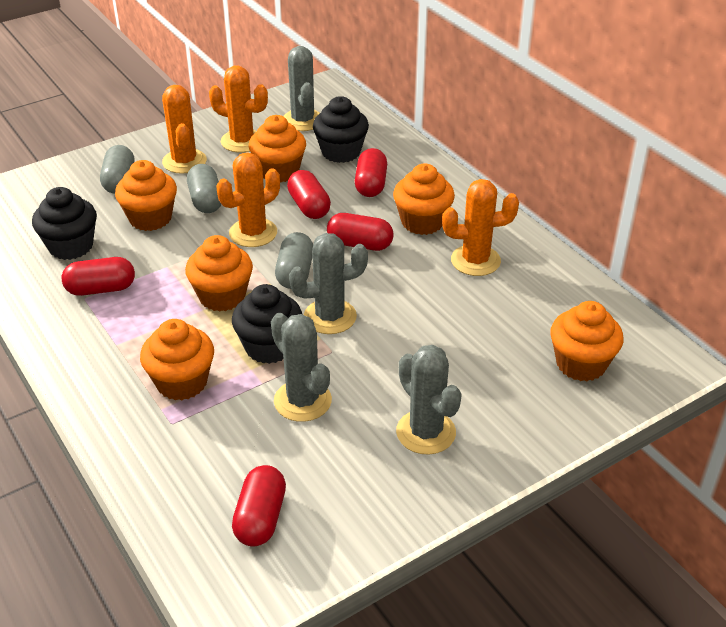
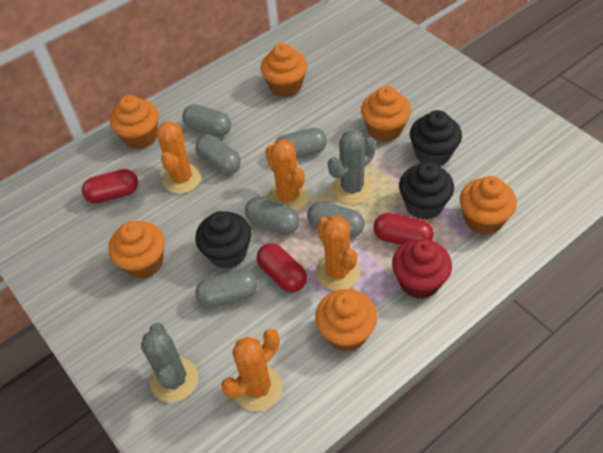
grey cactus: 4 -> 2
grey capsule: 3 -> 6
red capsule: 5 -> 3
red cupcake: 0 -> 1

